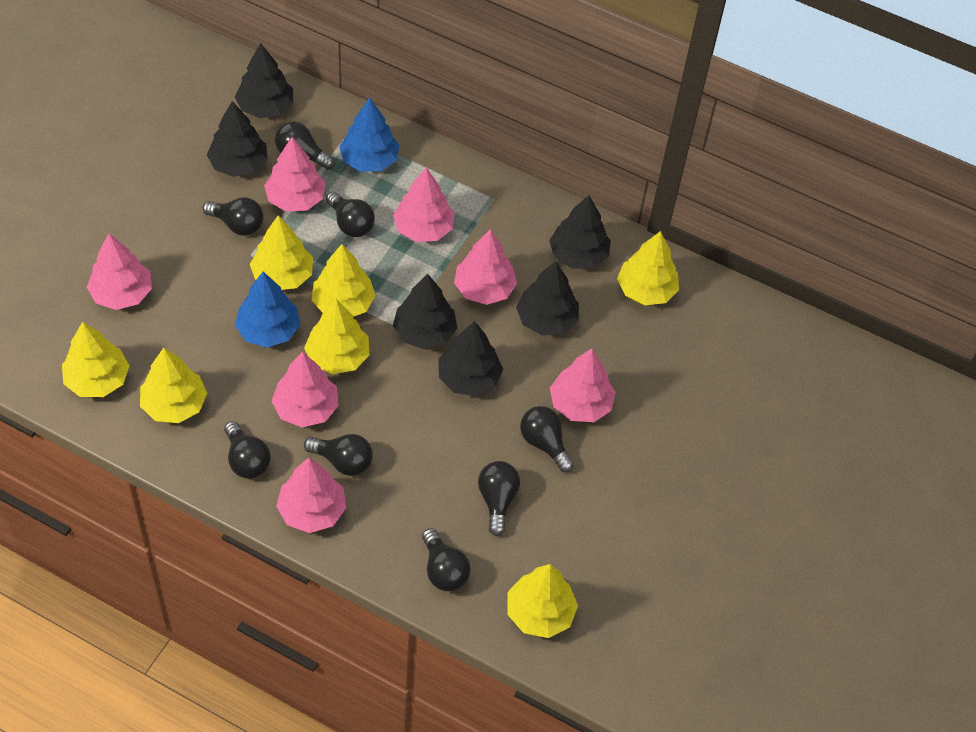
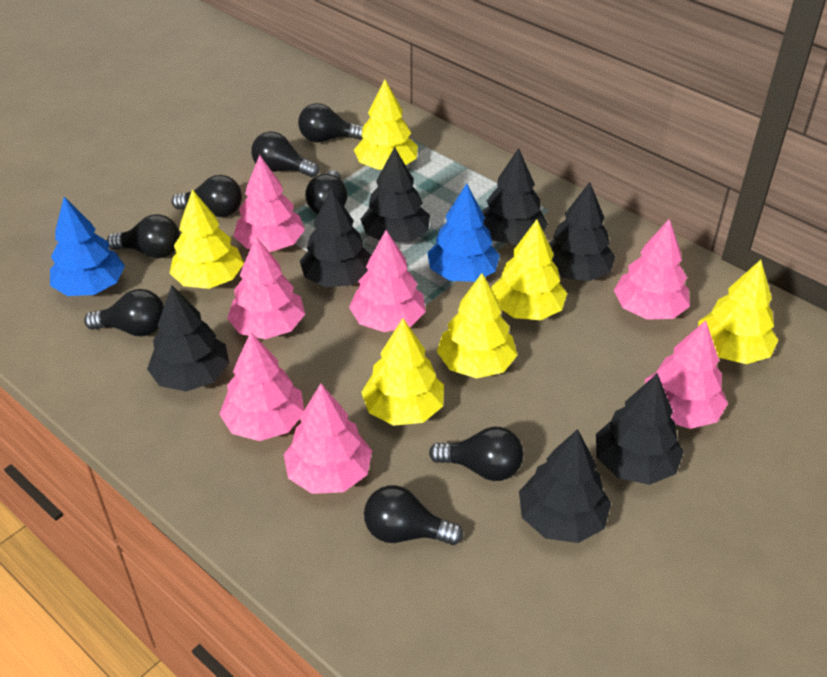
black tree: 6 -> 7
yellow tree: 7 -> 6

